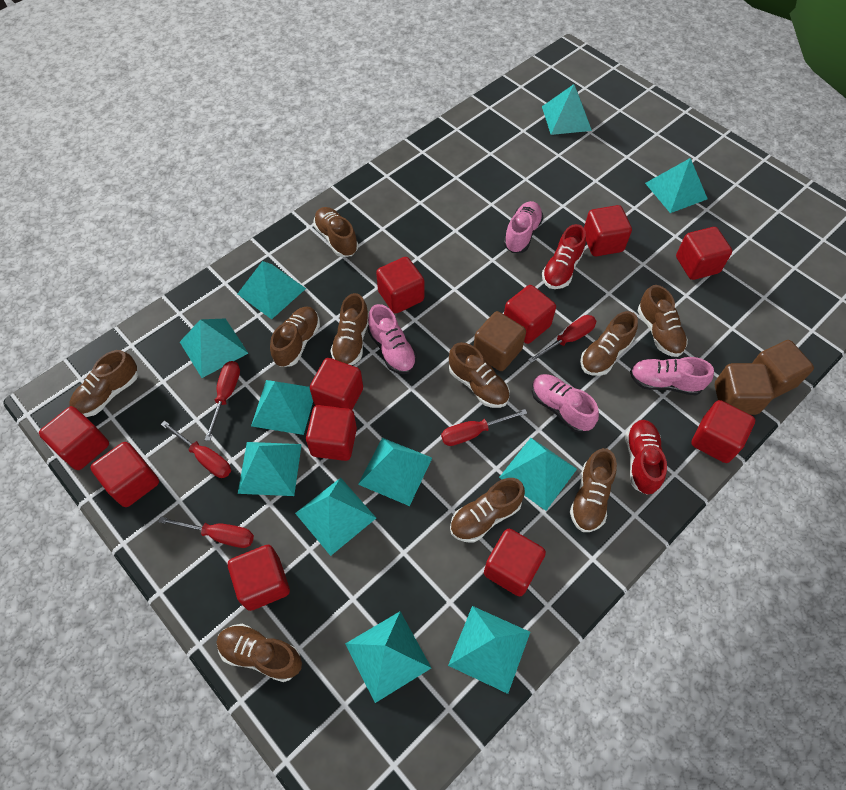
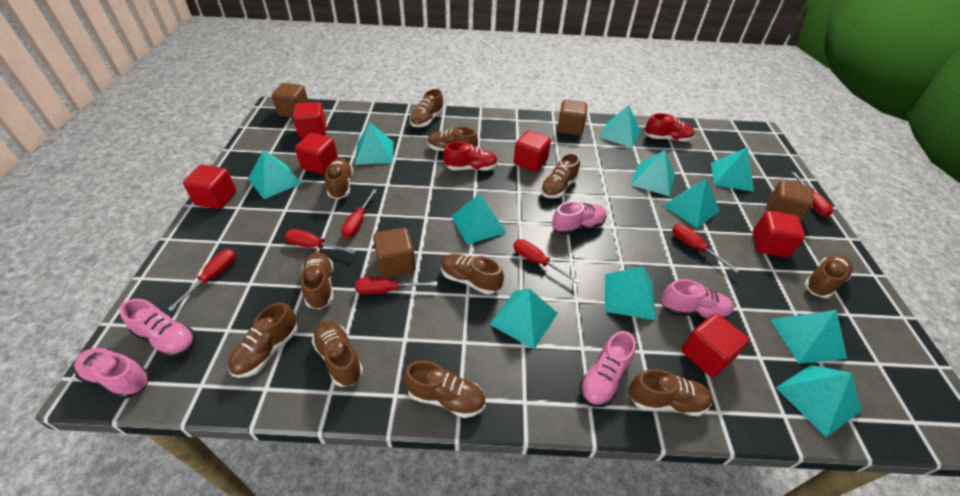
brown cube: 3 -> 4
brown shoe: 10 -> 11
pink shoe: 4 -> 5
red cube: 11 -> 6
red screwdriver: 5 -> 7

